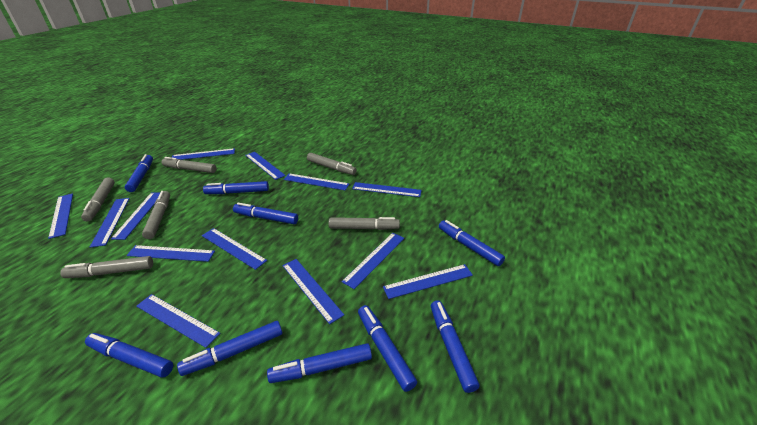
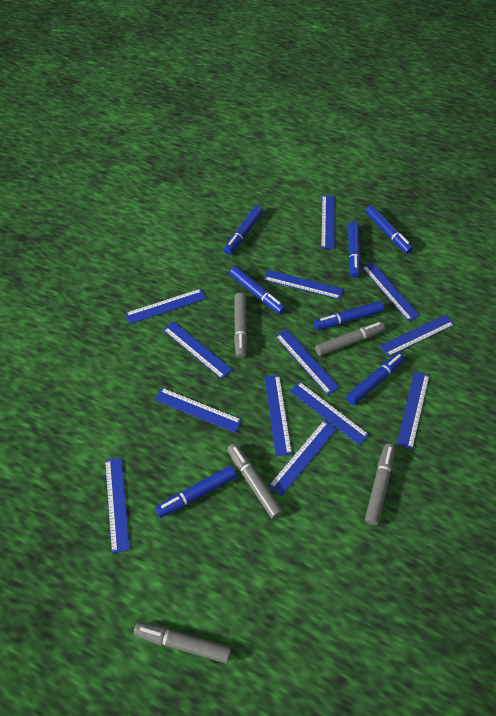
blue marker: 9 -> 7
grey marker: 6 -> 5

